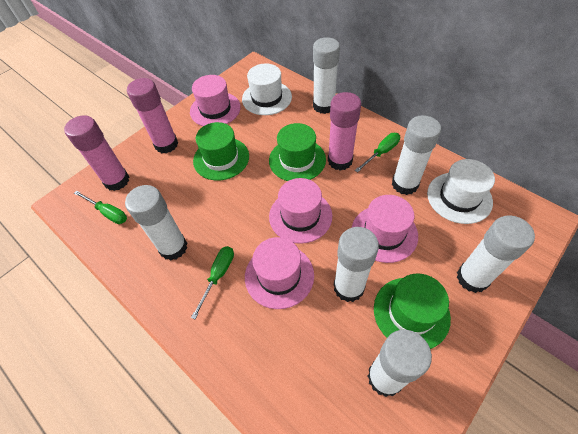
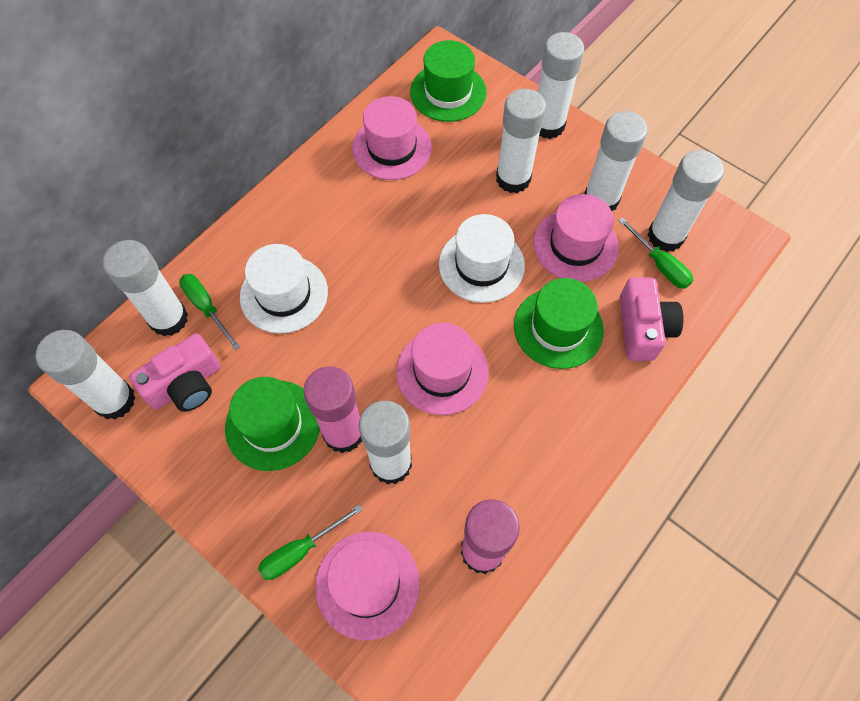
pink camera: 0 -> 2
pink glue stick: 3 -> 2
white glue stick: 6 -> 7

